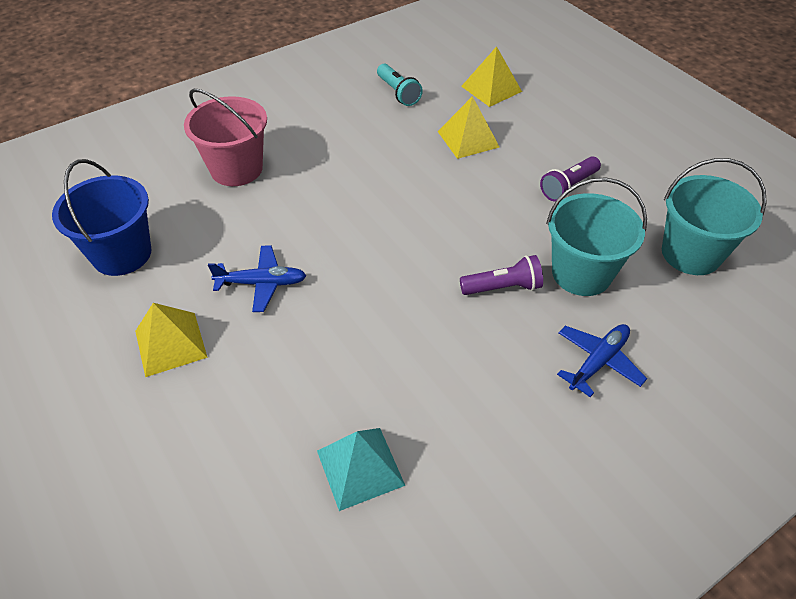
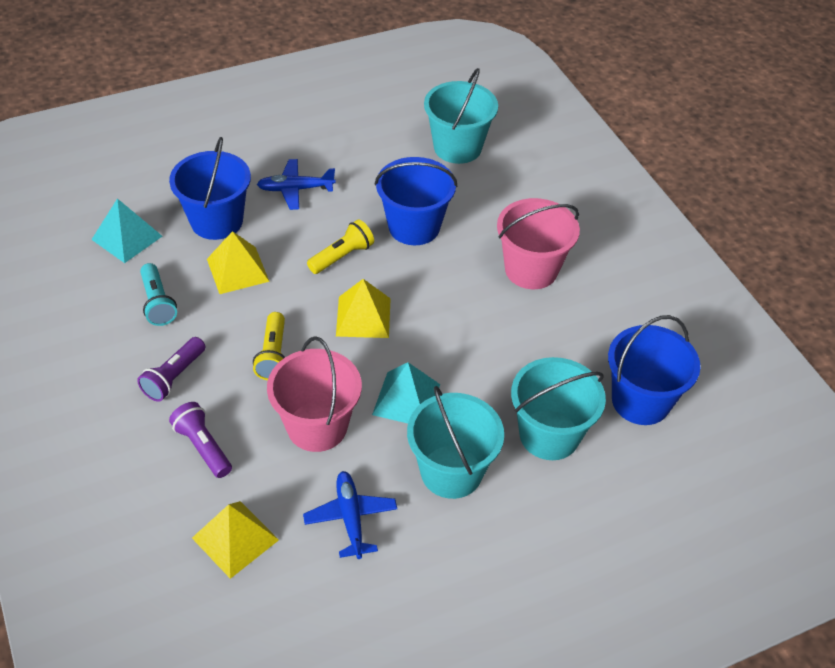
blue bucket: 1 -> 3
pink bucket: 1 -> 2
turquoise bucket: 2 -> 3
turquoise pyramid: 1 -> 2
yellow flashlight: 0 -> 2

